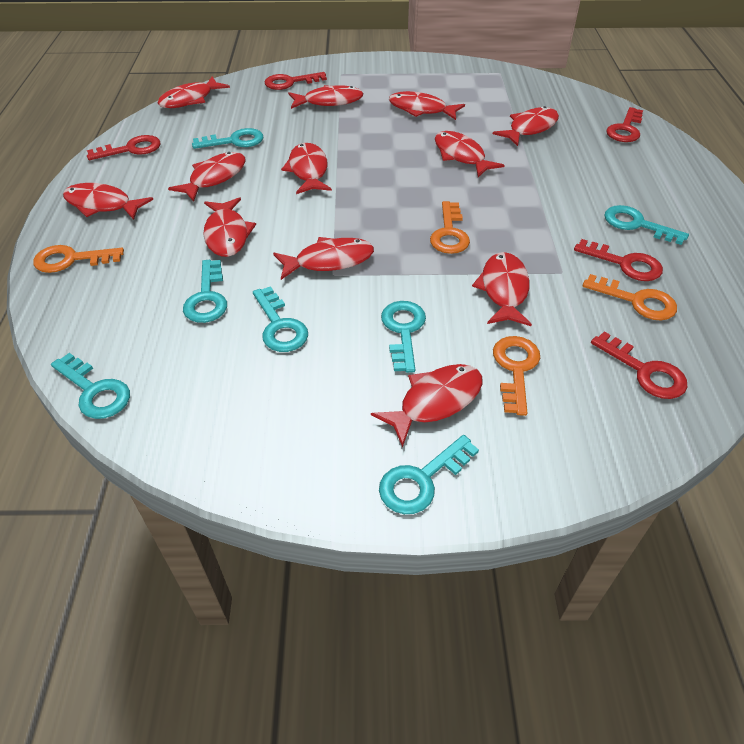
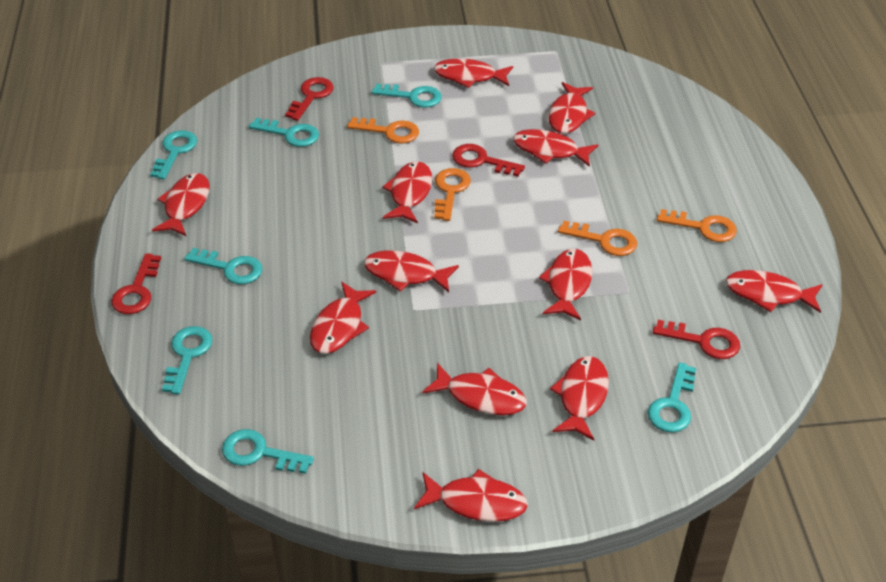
red key: 5 -> 4

